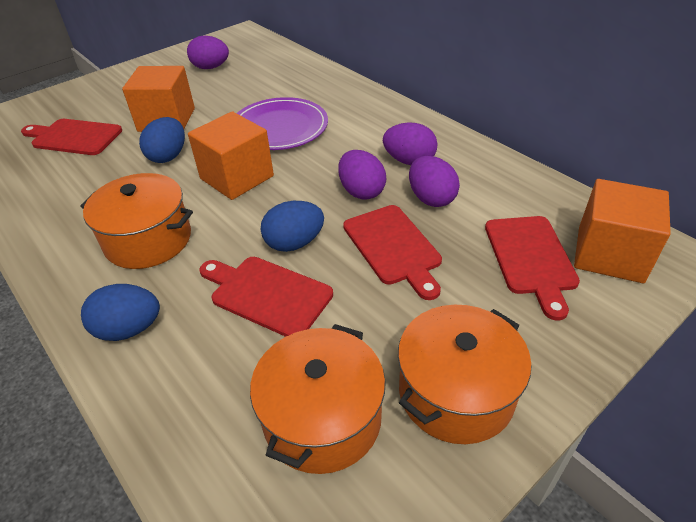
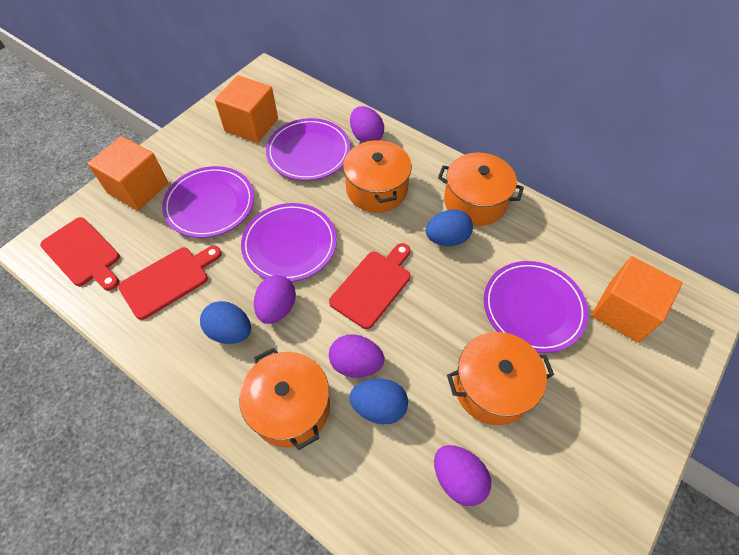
orange pot: 3 -> 4
purple plate: 1 -> 4
red cutting board: 4 -> 3

